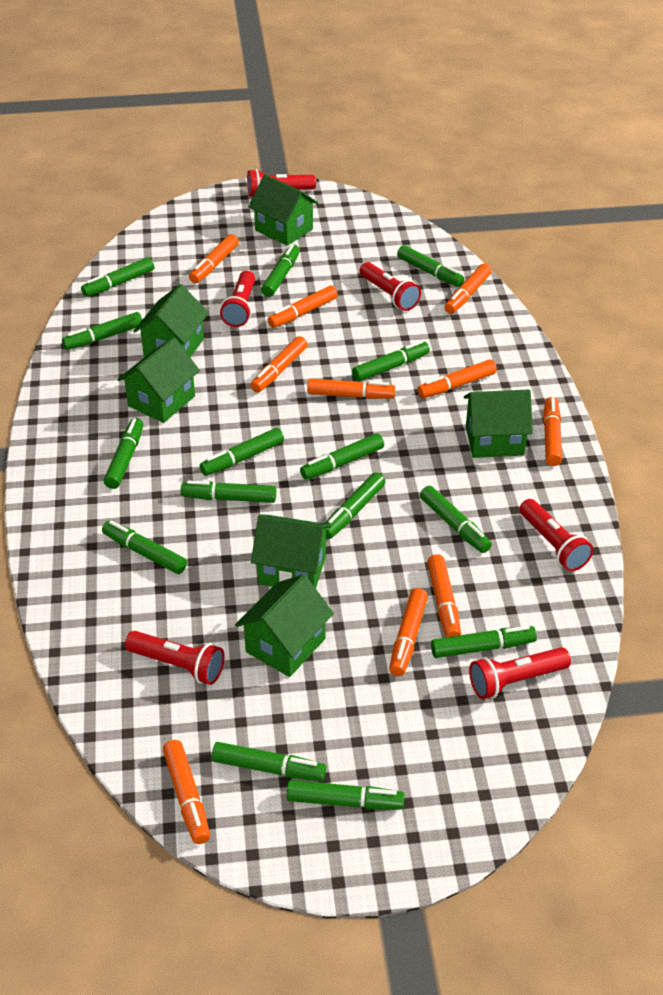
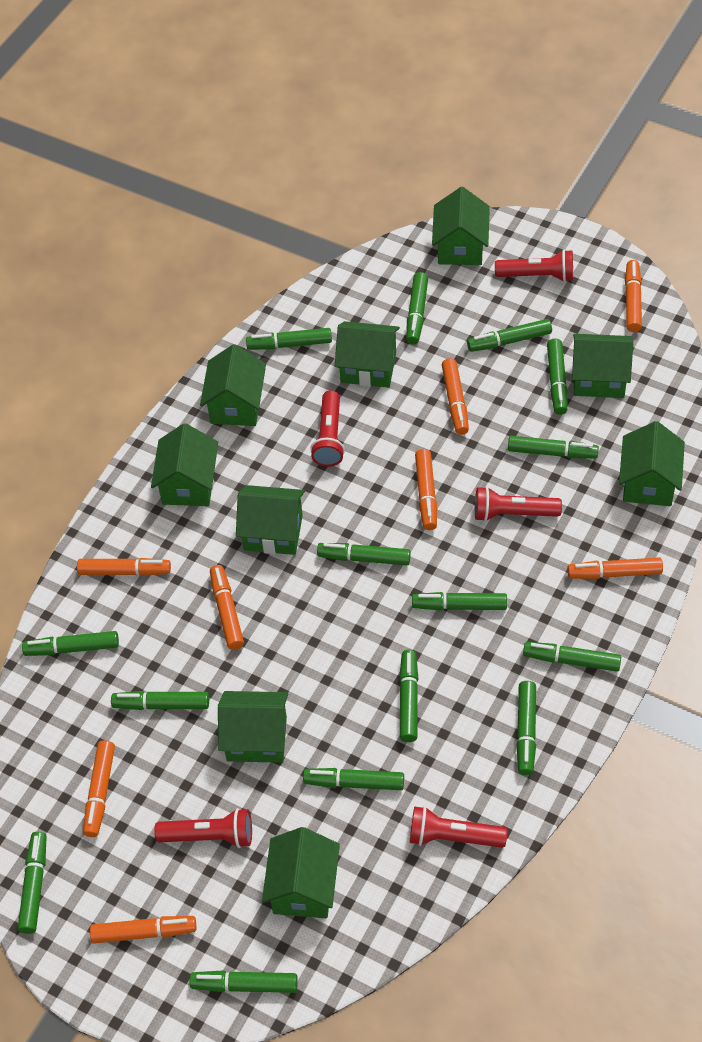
green house: 6 -> 9
orange marker: 10 -> 8
red flashlight: 6 -> 5

